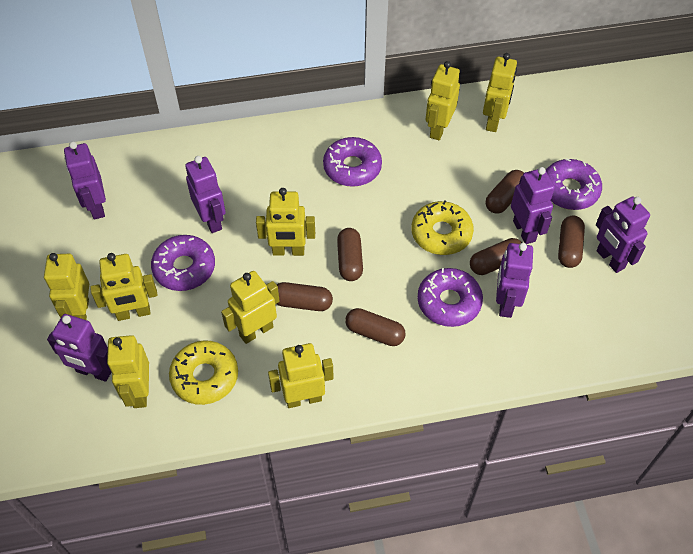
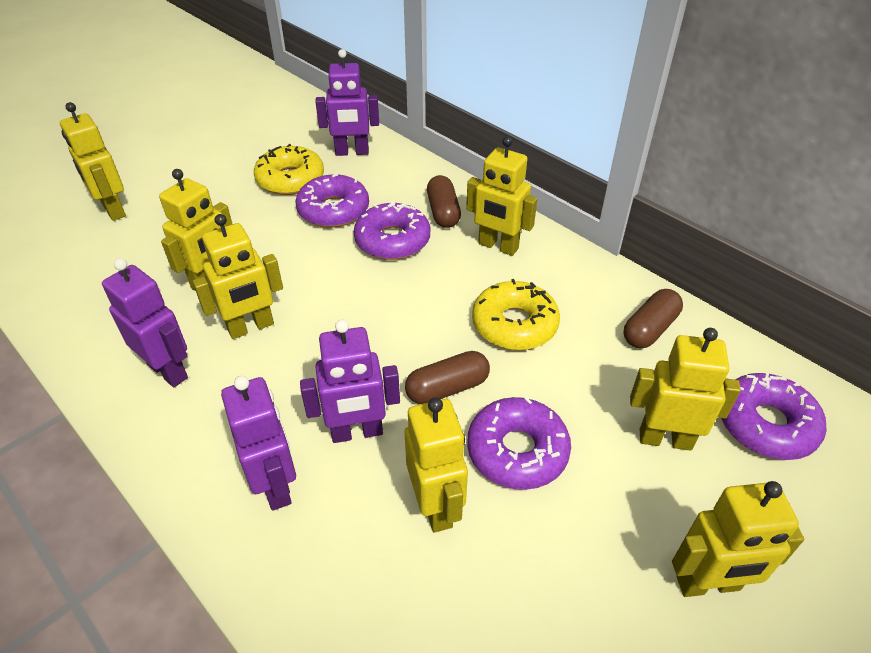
brown capsule: 6 -> 3
purple robot: 6 -> 4
yellow robot: 8 -> 7

